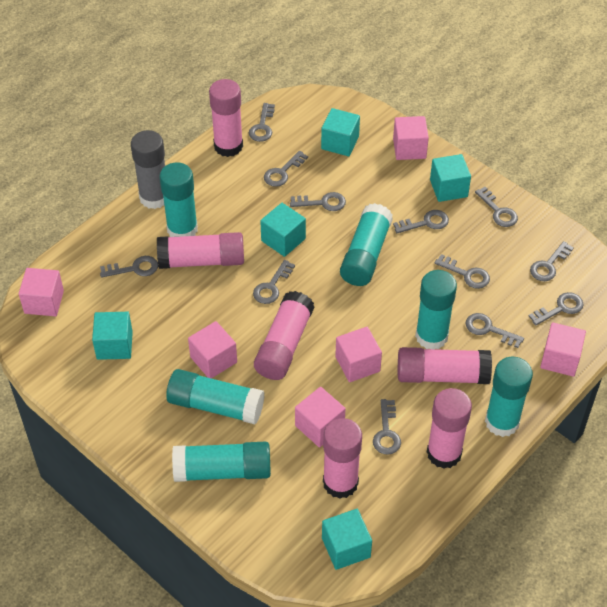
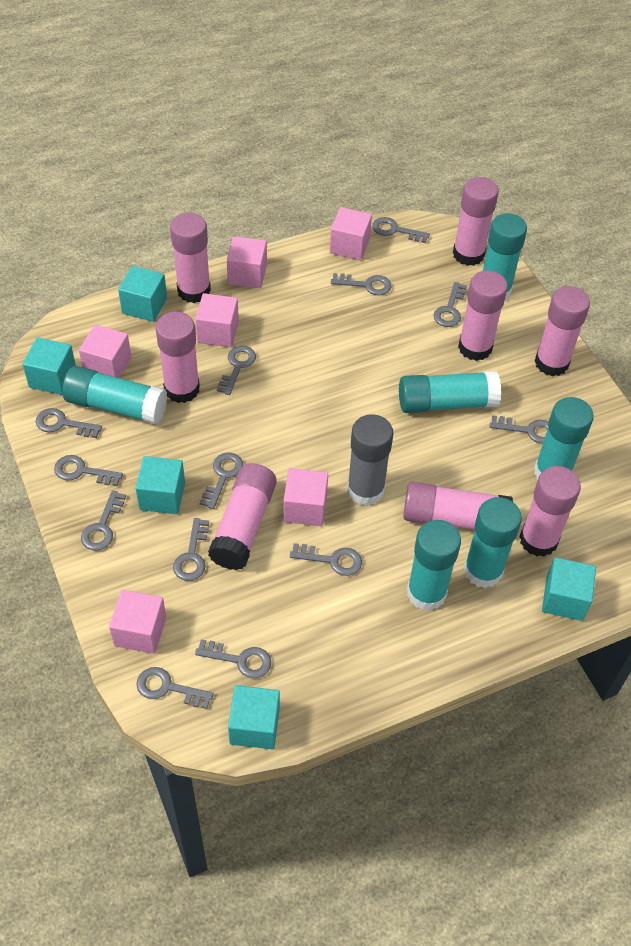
grey key: 12 -> 13
pink glue stick: 6 -> 8

